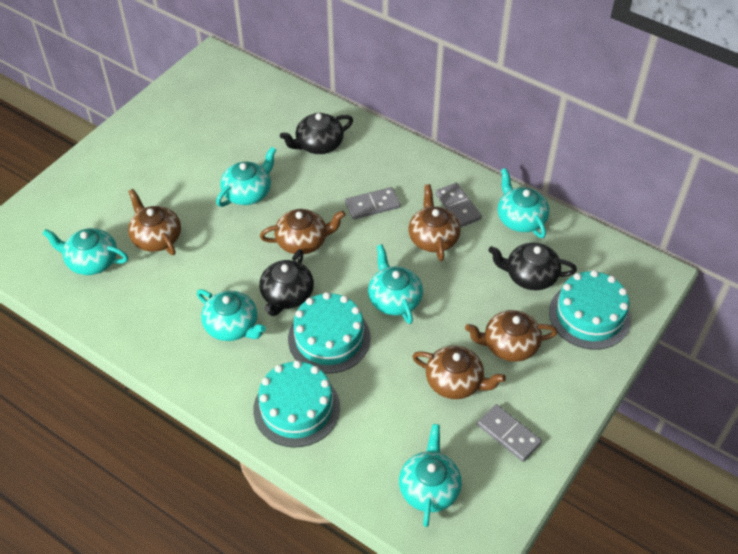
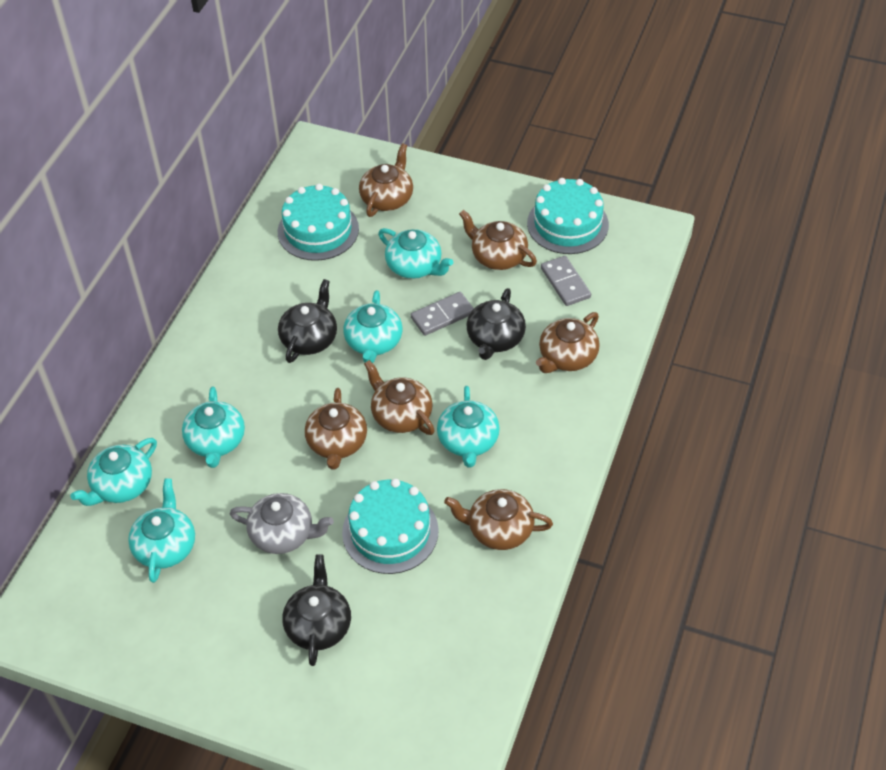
brown teapot: 5 -> 6
grey domino: 3 -> 2
grey teapot: 0 -> 1

